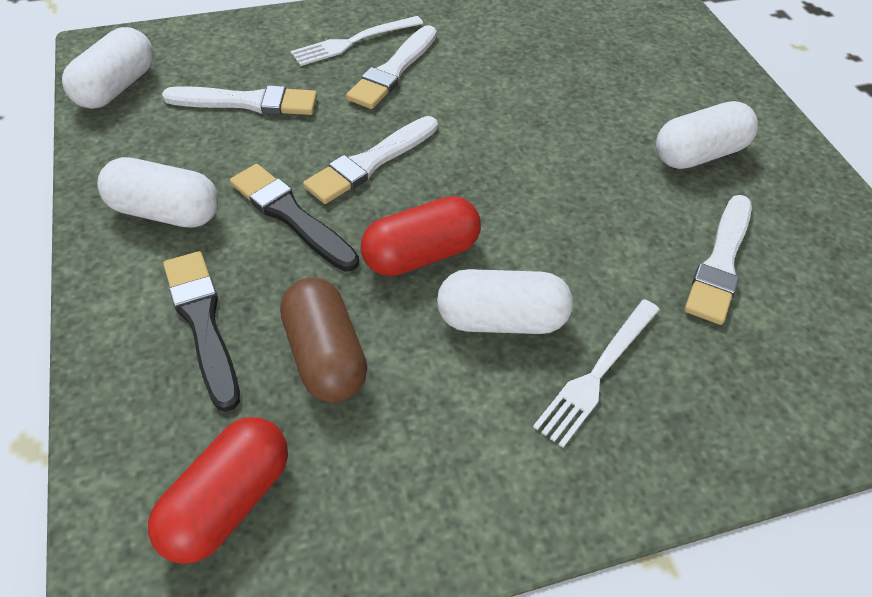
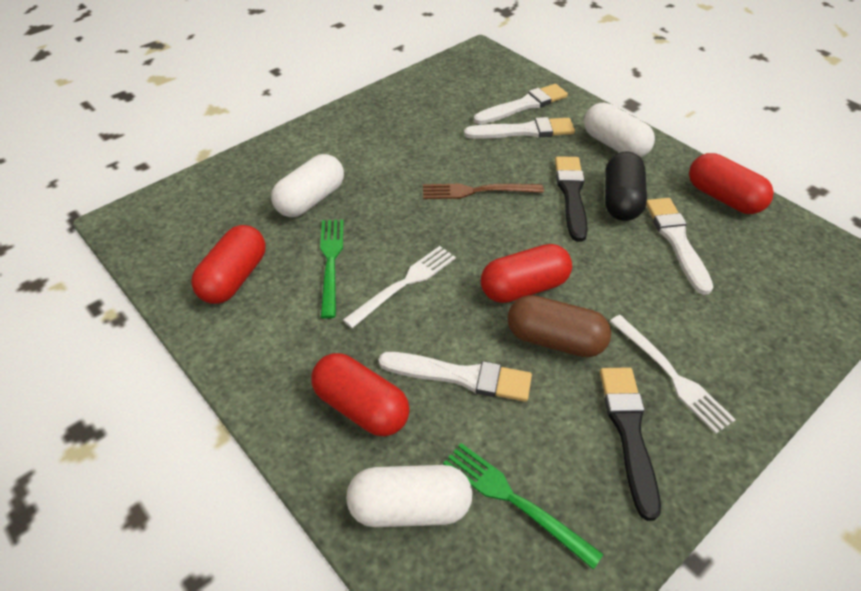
black capsule: 0 -> 1
brown fork: 0 -> 1
green fork: 0 -> 2
red capsule: 2 -> 4
white capsule: 4 -> 3

